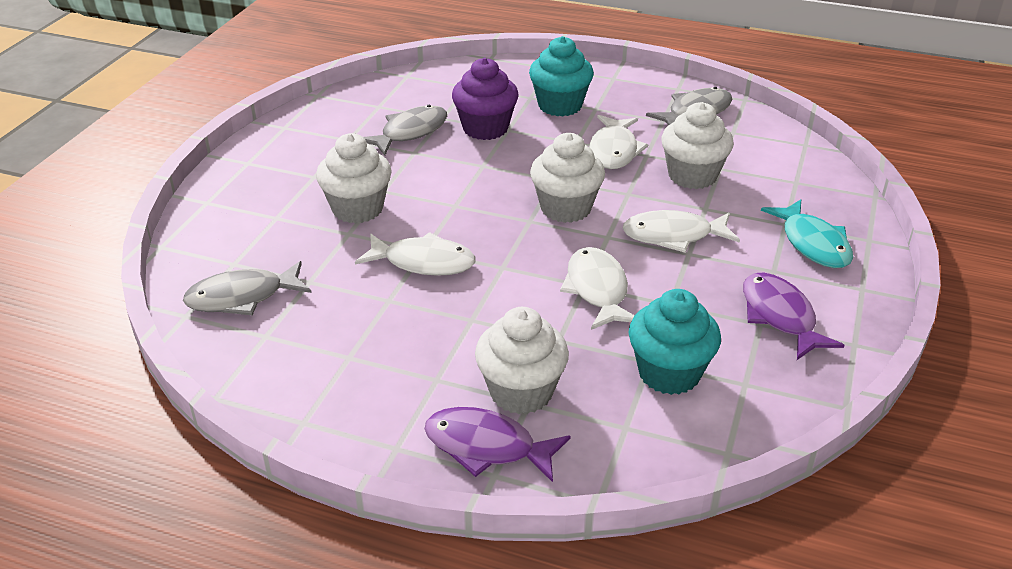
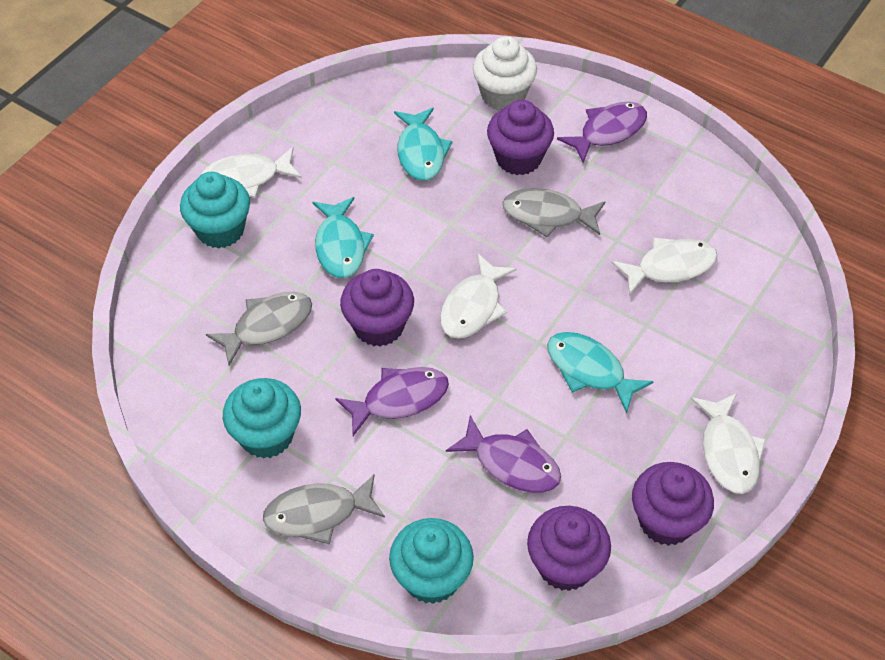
purple cupcake: 1 -> 4
purple fish: 2 -> 3
turquoise cupcake: 2 -> 3
turquoise fish: 1 -> 3
white cupcake: 4 -> 1

